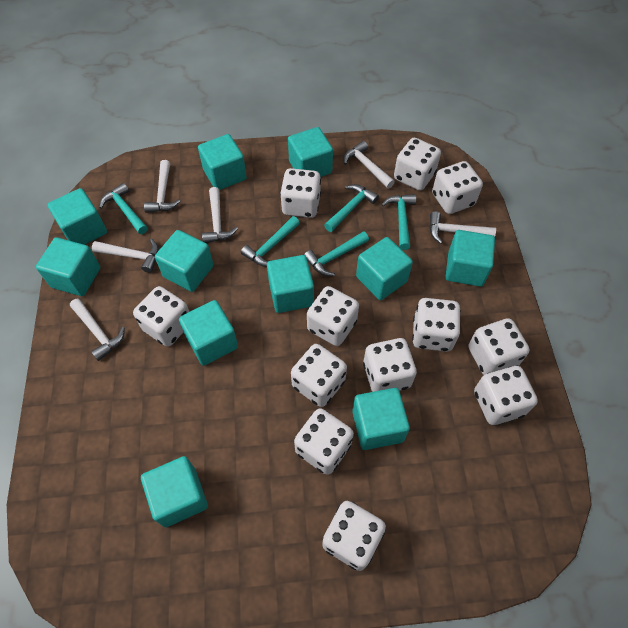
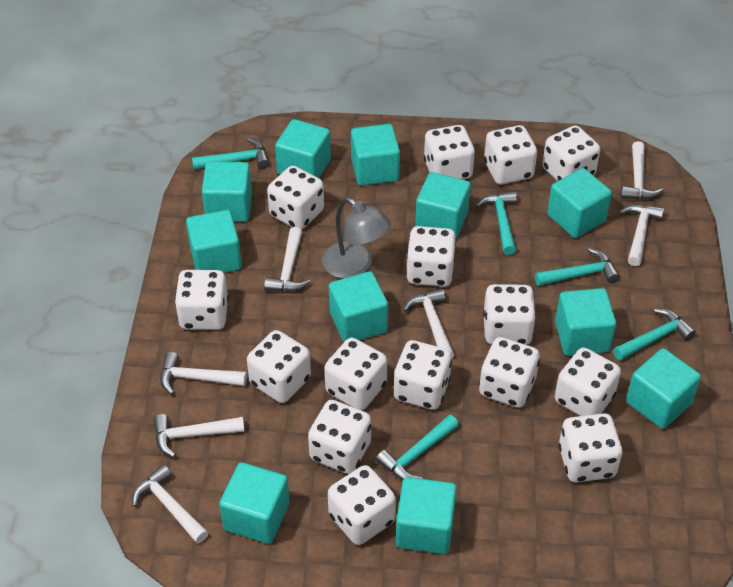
grey lamp: 0 -> 1
white dice: 12 -> 15
white hammer: 6 -> 7

